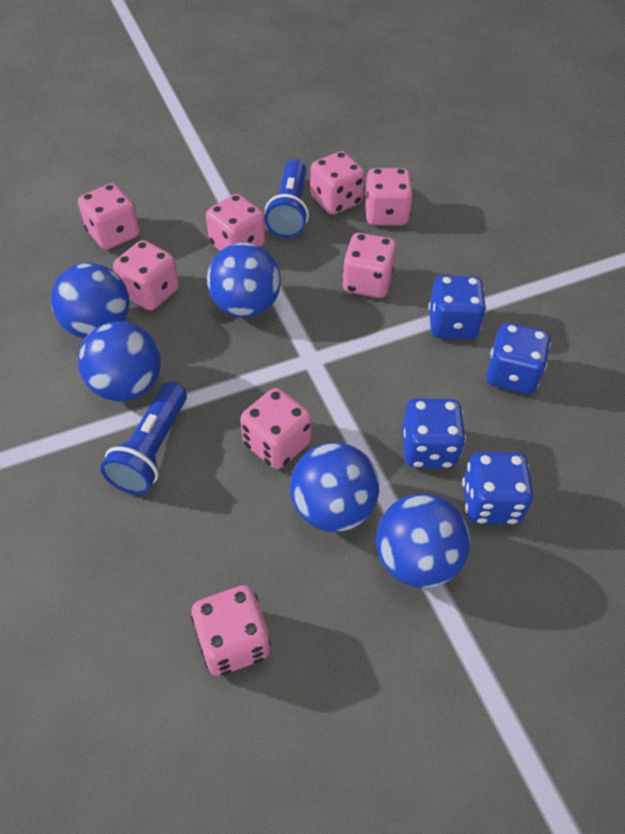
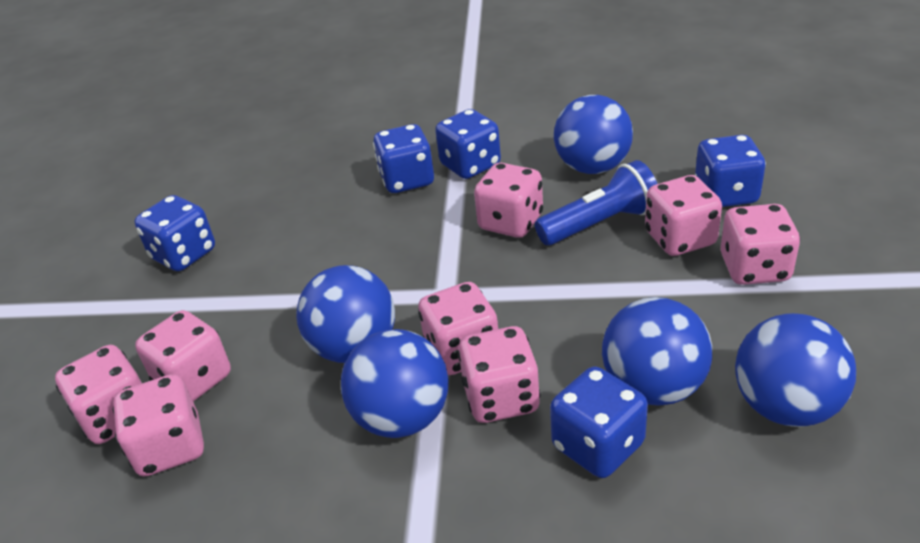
blue dice: 4 -> 5
blue flashlight: 2 -> 1

